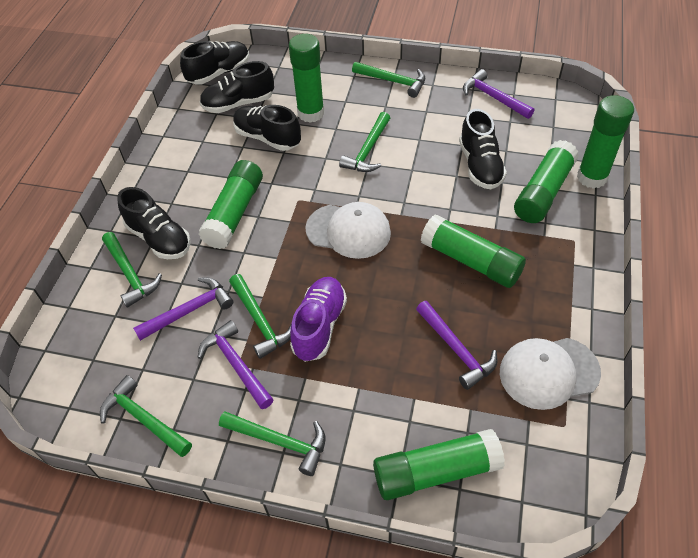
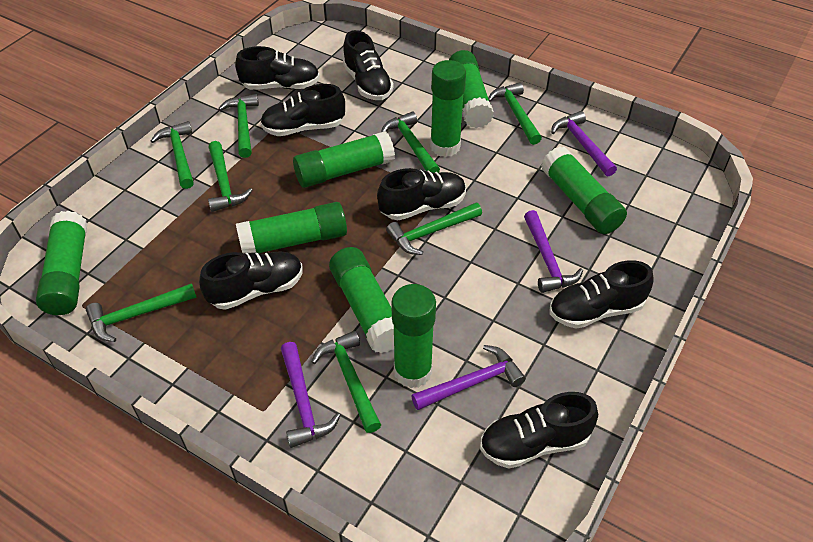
black shoe: 5 -> 7
green glue stick: 6 -> 8
green hammer: 6 -> 8
purple shoe: 1 -> 0
white cap: 2 -> 0

